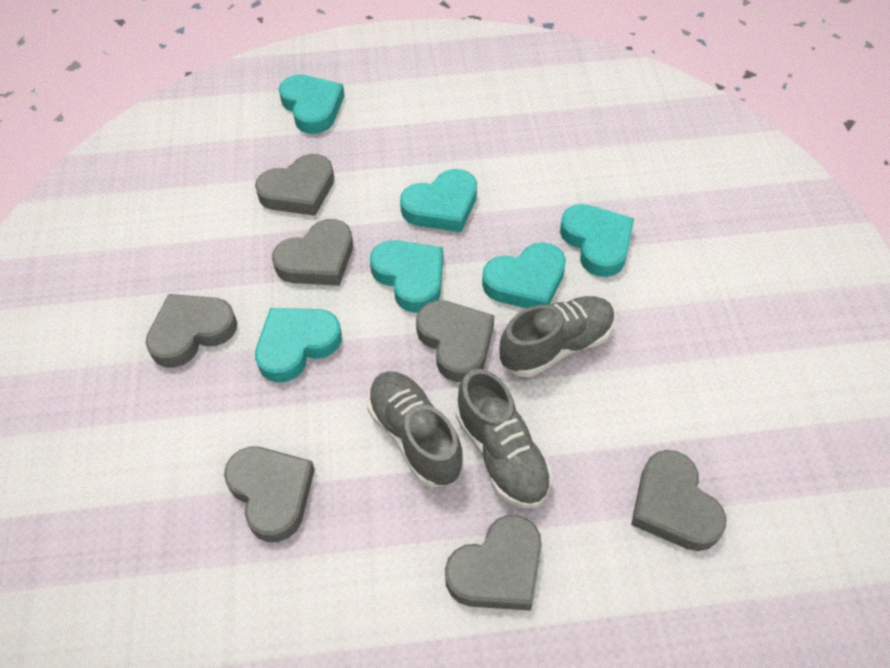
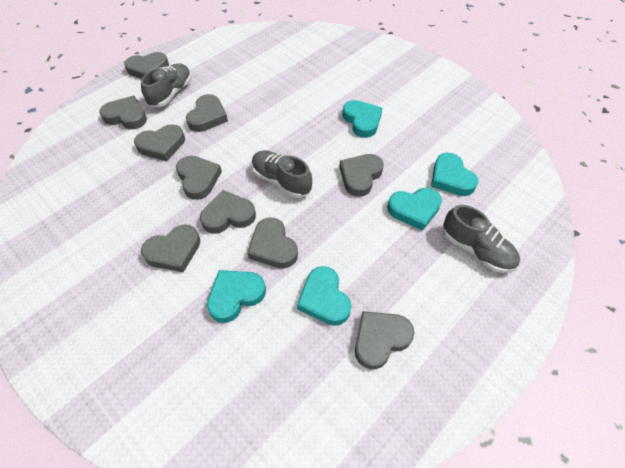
grey heart: 7 -> 10
turquoise heart: 6 -> 5

